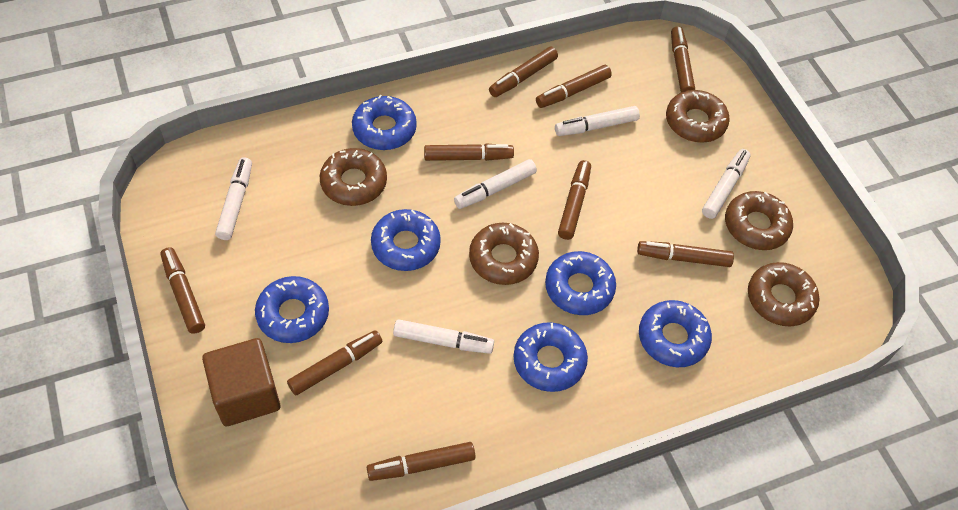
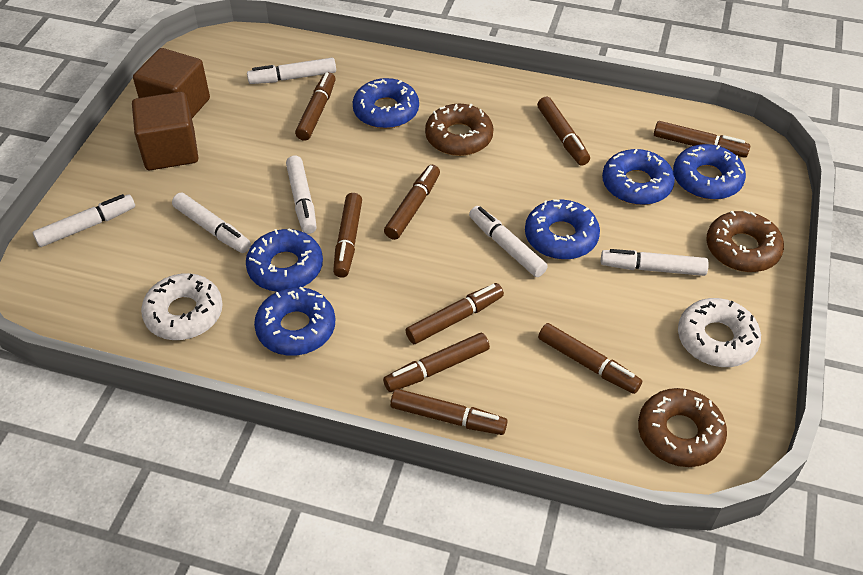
brown cube: 1 -> 2
brown donut: 5 -> 3
white donut: 0 -> 2
white marker: 5 -> 6

